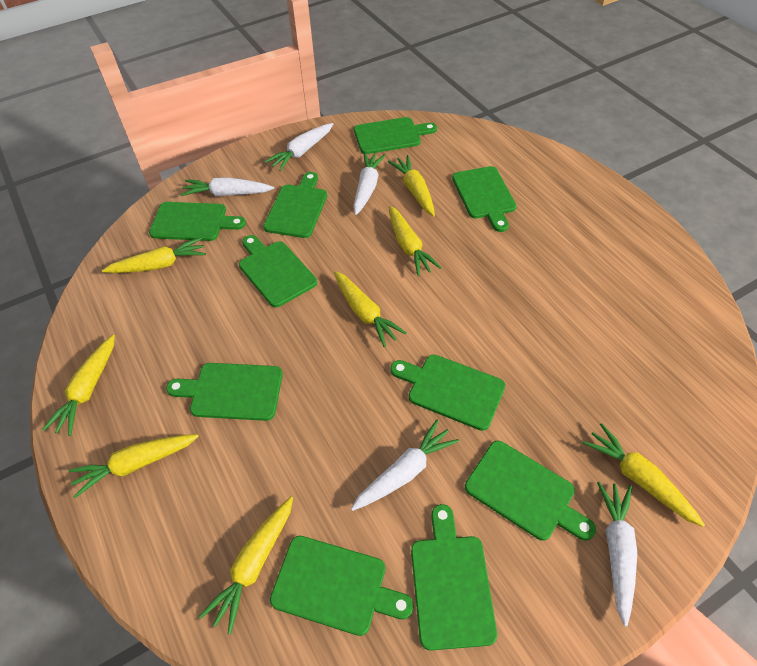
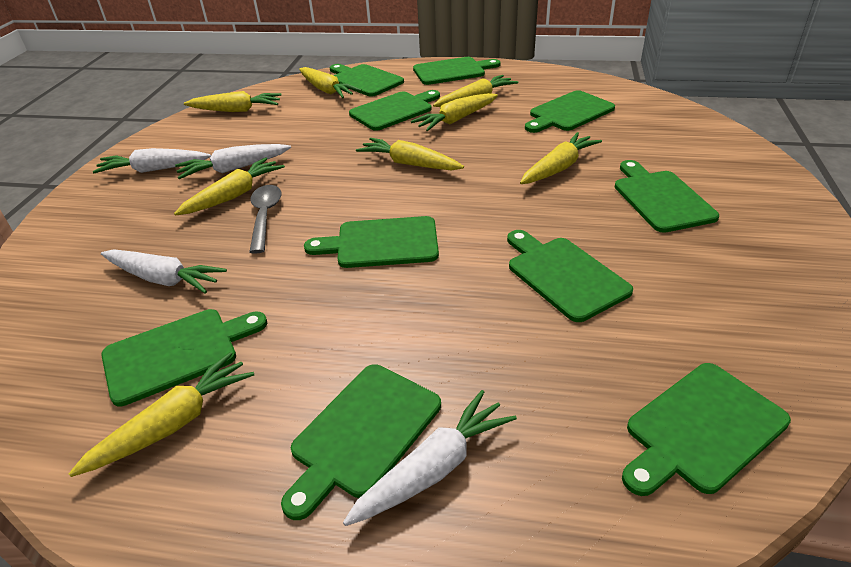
grey spoon: 0 -> 1
white carrot: 5 -> 4

